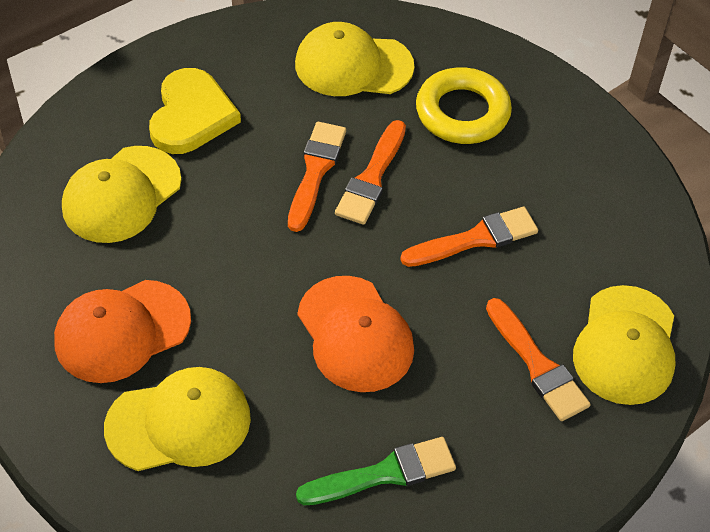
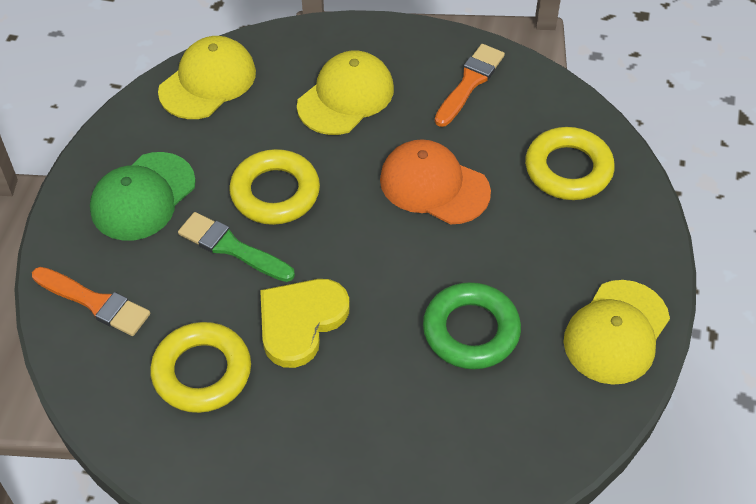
green cap: 0 -> 1
green ring: 0 -> 1
orange brush: 4 -> 2
orange cap: 2 -> 1
yellow cap: 4 -> 3
yellow ring: 1 -> 3

